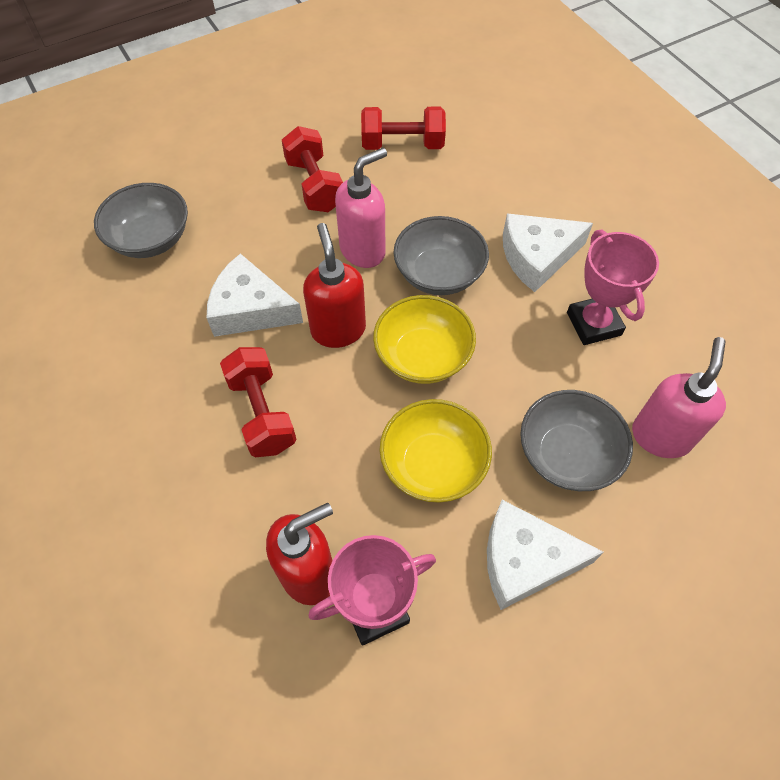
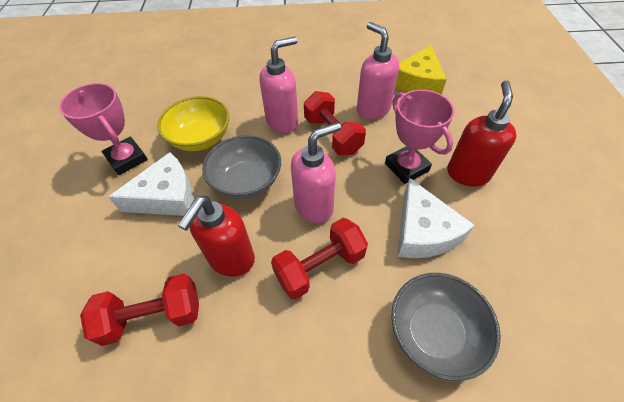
grey bowl: 3 -> 2
pink soap dispenser: 2 -> 3
white cheese: 3 -> 2
yellow bowl: 2 -> 1
yellow cheese: 0 -> 1

